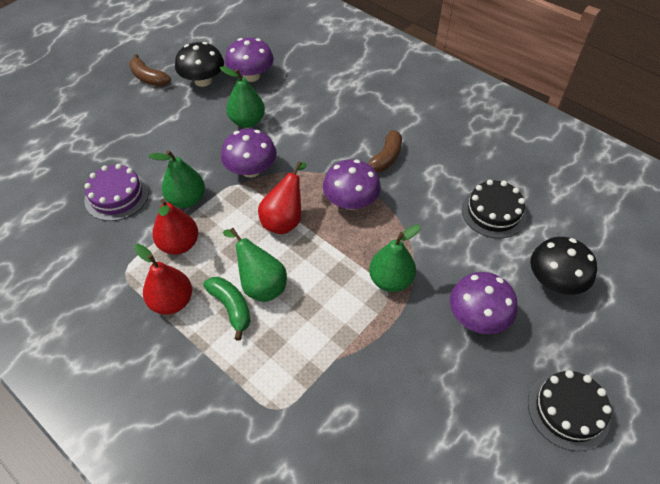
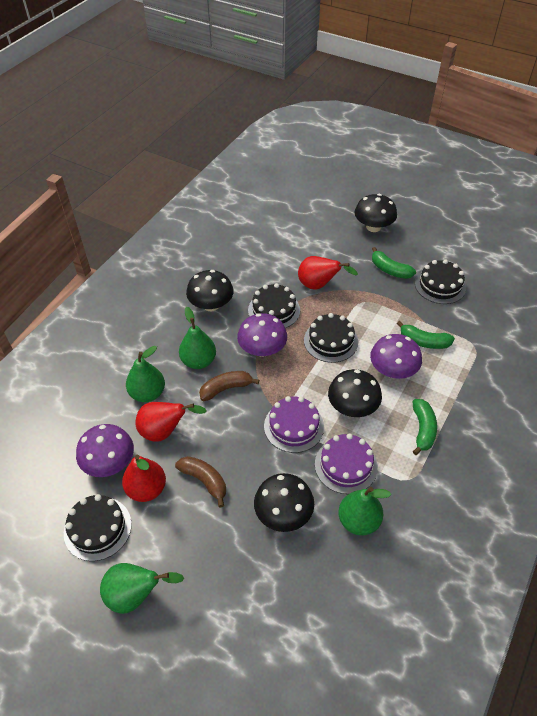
black cake: 2 -> 4
black mushroom: 2 -> 4
green banana: 1 -> 3
purple cake: 1 -> 2
purple mushroom: 4 -> 3

